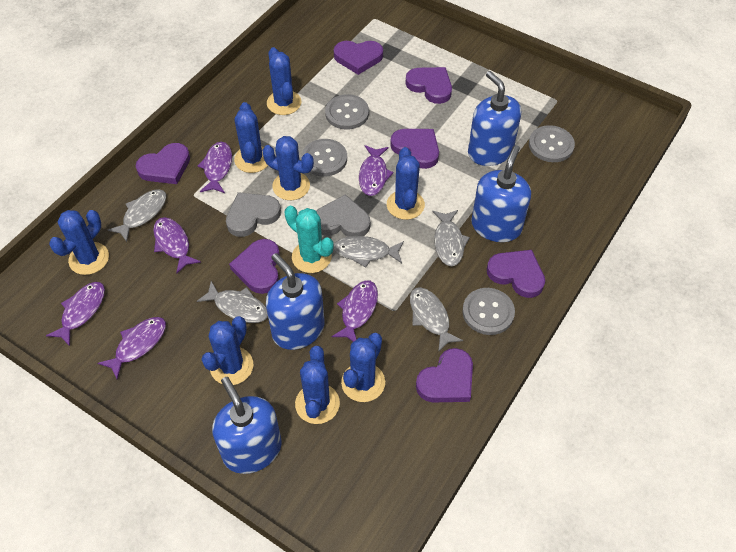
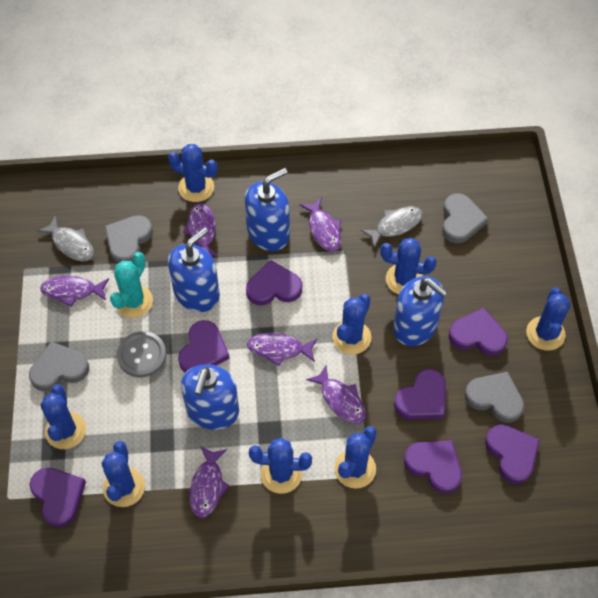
grey button: 4 -> 1
grey fish: 5 -> 2
grey heart: 2 -> 4

